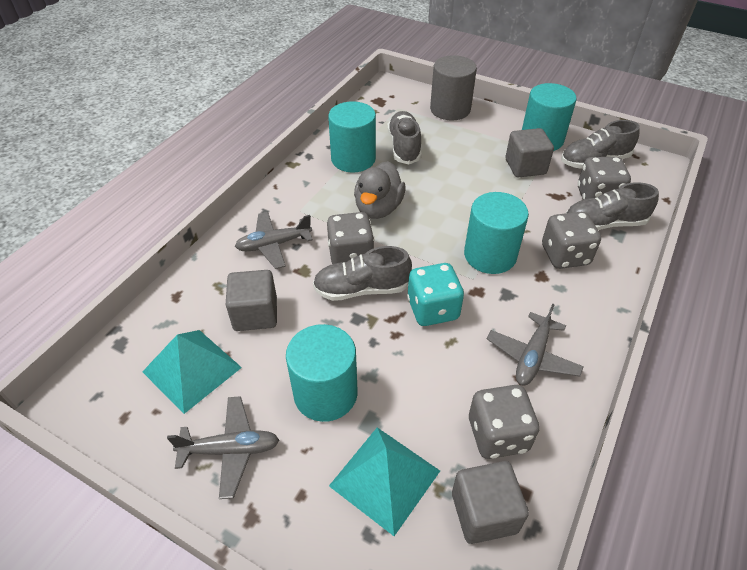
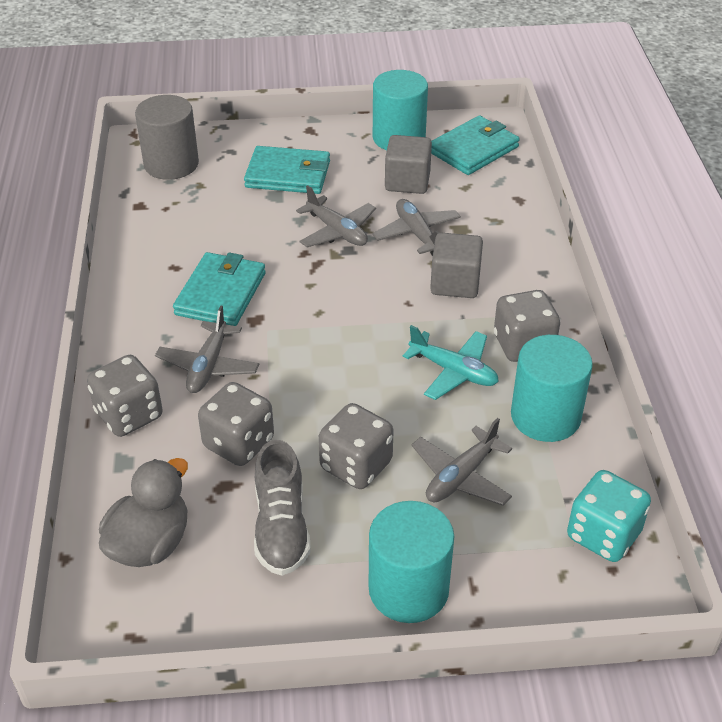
grey cube: 3 -> 2
grey plane: 3 -> 4
grey shoe: 4 -> 1
turquoise cylinder: 4 -> 3
turquoise plane: 0 -> 1
turquoise pyramid: 2 -> 0
turquoise wallet: 0 -> 3

